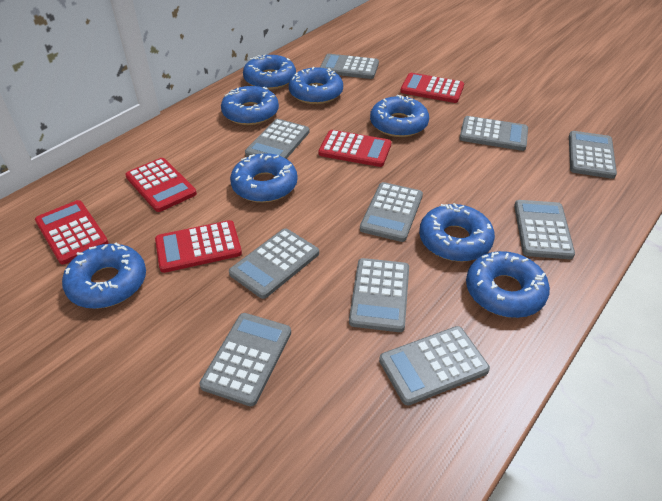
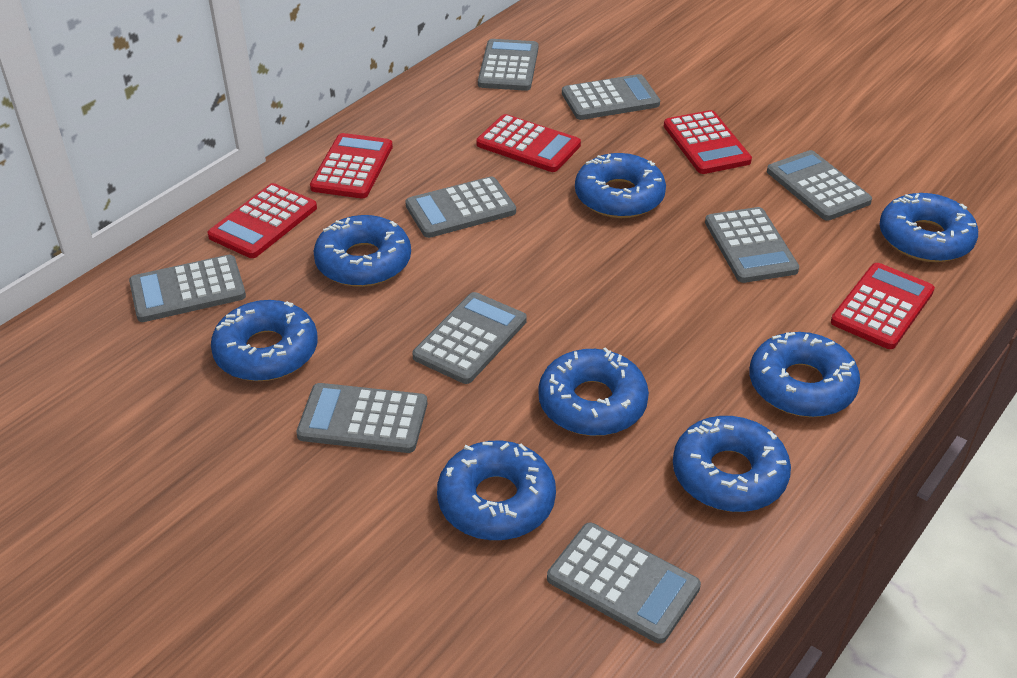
grey calculator: 10 -> 9

